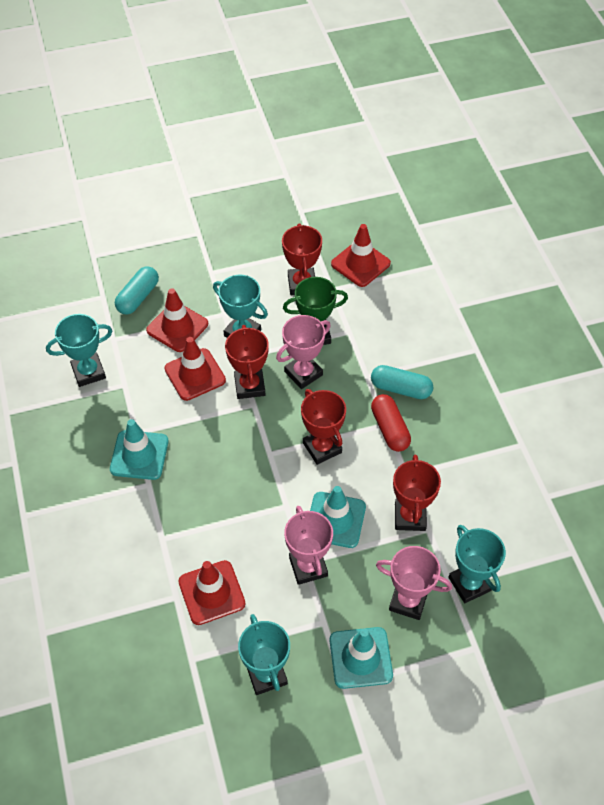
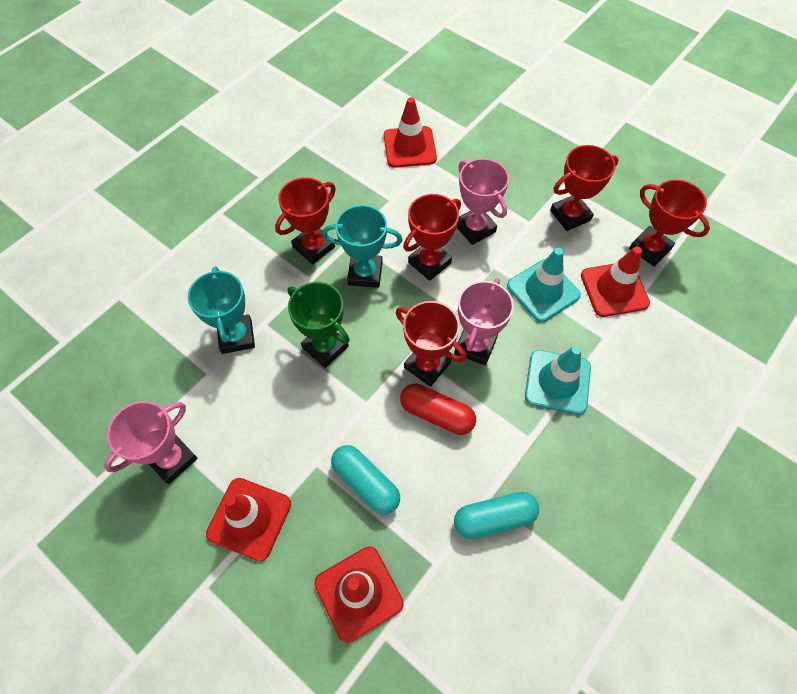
red trophy: 4 -> 5
turquoise traffic cone: 3 -> 2
turquoise trophy: 4 -> 2

